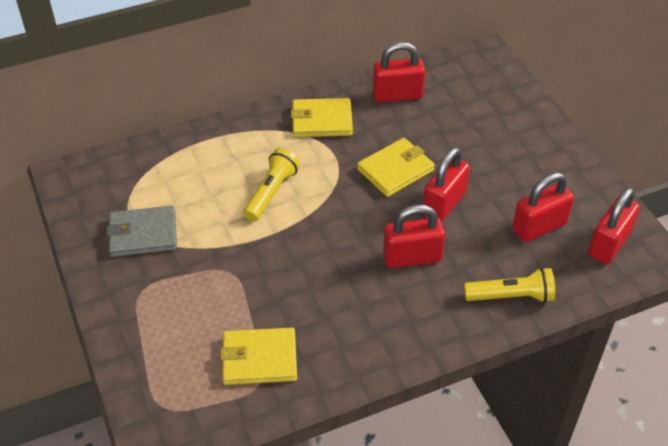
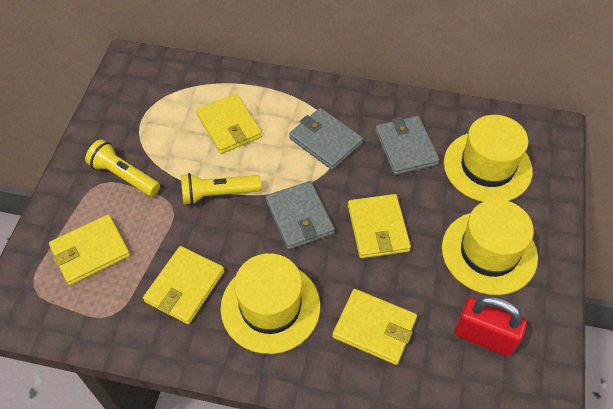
grey wallet: 1 -> 3
red padlock: 5 -> 1
yellow hat: 0 -> 3
yellow wallet: 3 -> 5

